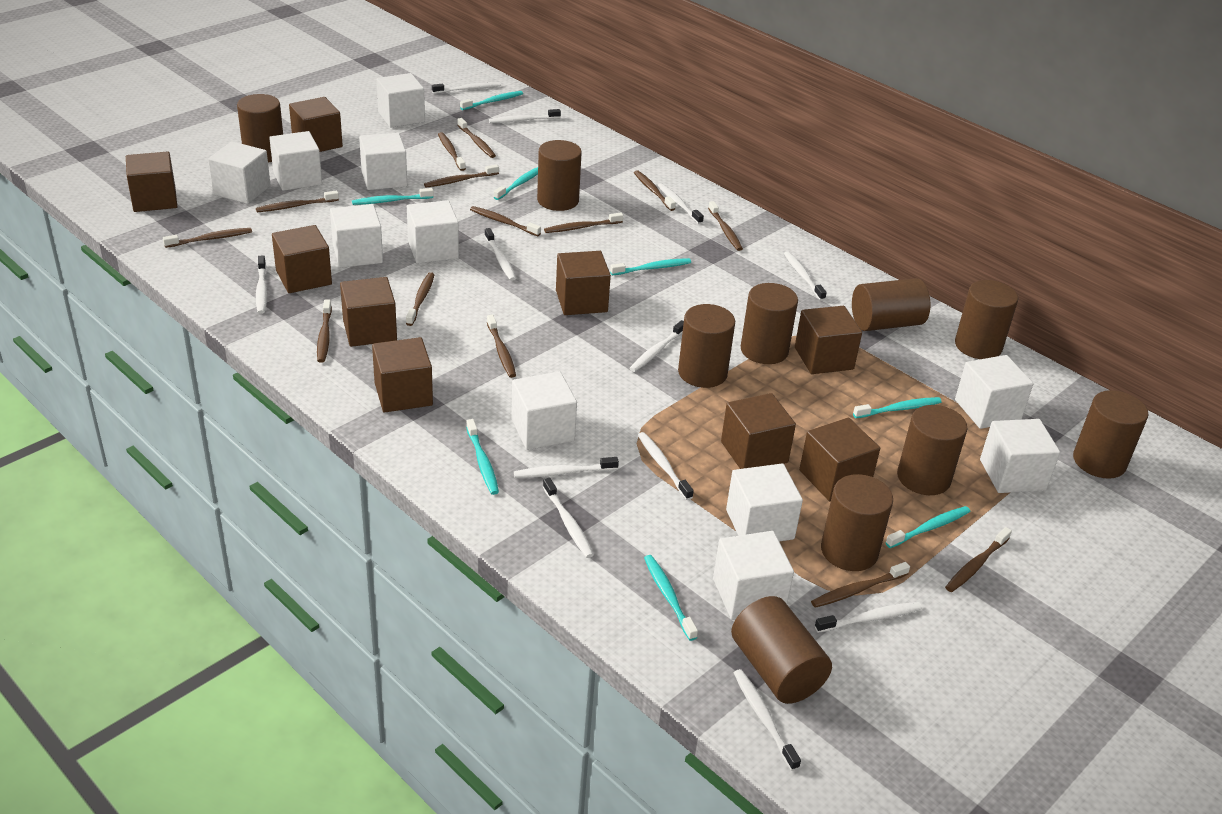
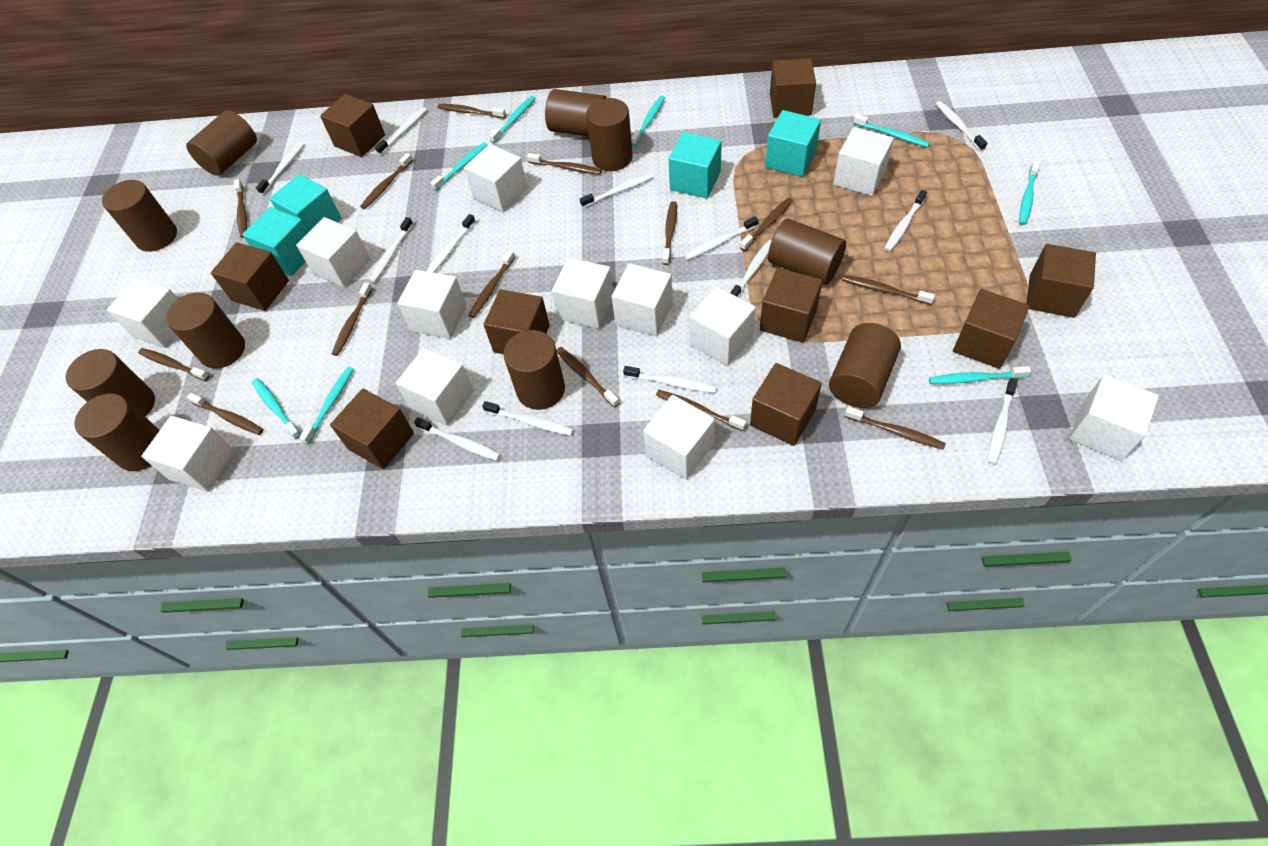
turquoise cube: 0 -> 4
white cube: 11 -> 12
white toothbrush: 12 -> 13

